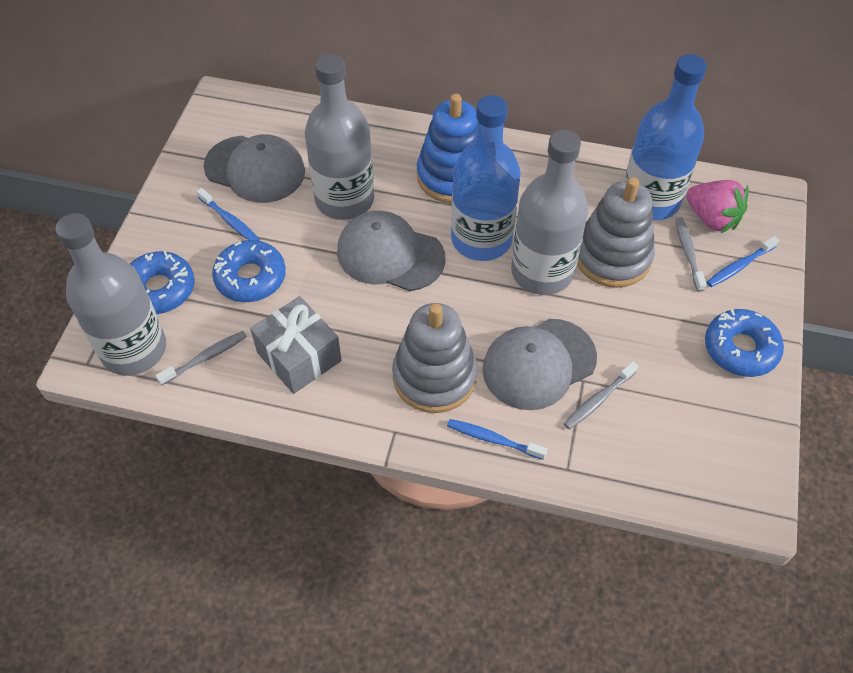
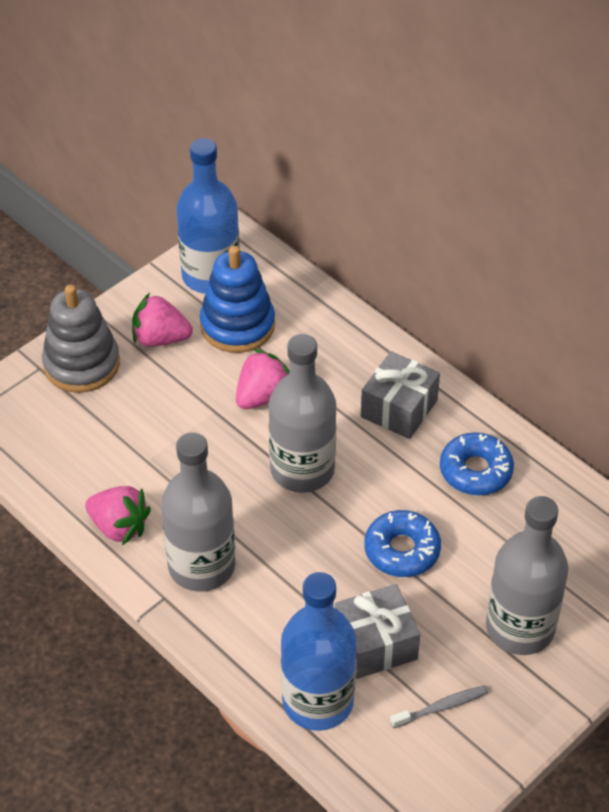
blue donut: 3 -> 2
blue toothbrush: 3 -> 0
grey cap: 3 -> 0
grey gift: 1 -> 2
grey stacking toy: 2 -> 1
grey toothbrush: 3 -> 1
pink strawberry: 1 -> 3

